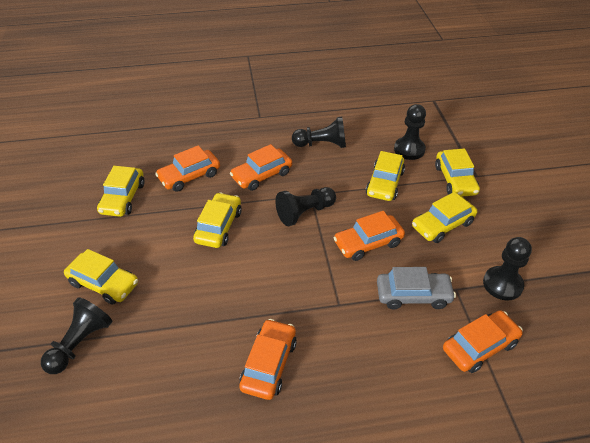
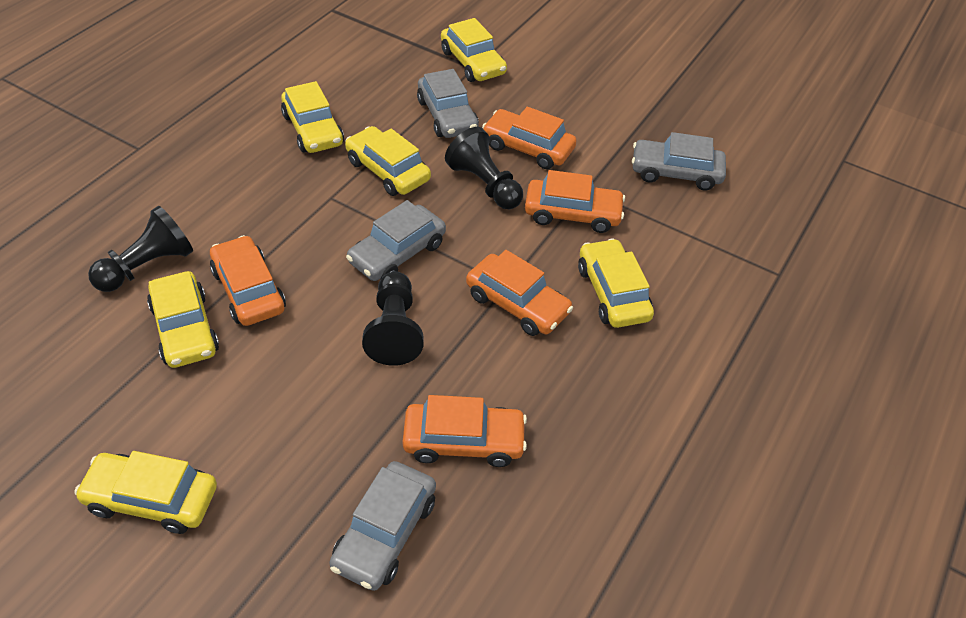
black pawn: 5 -> 3
grey car: 1 -> 4

